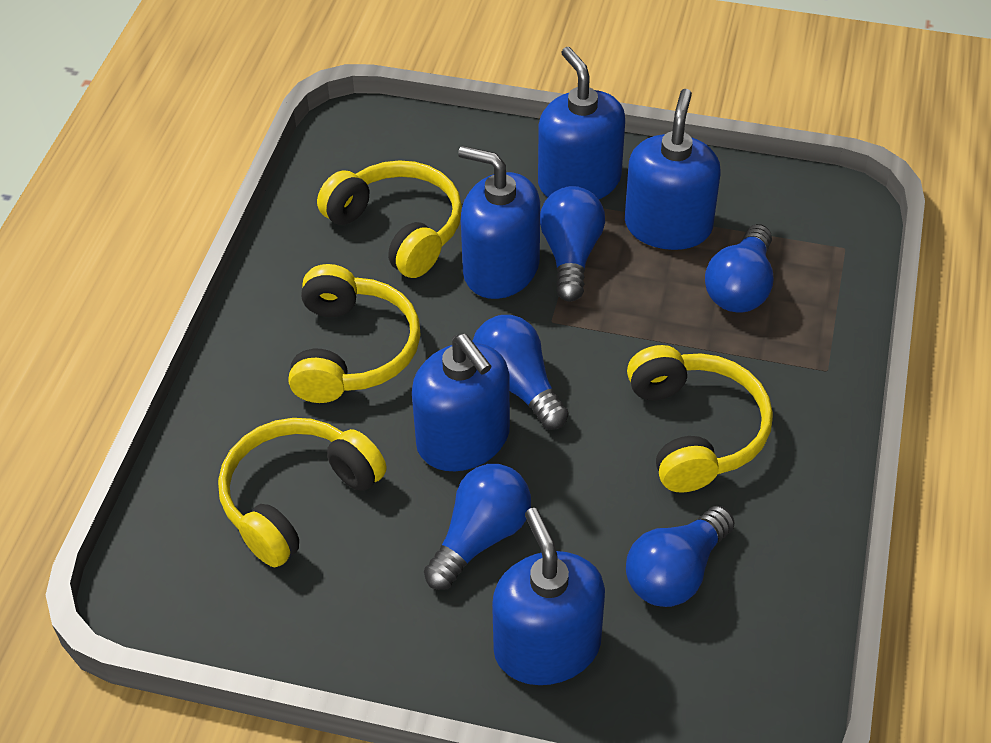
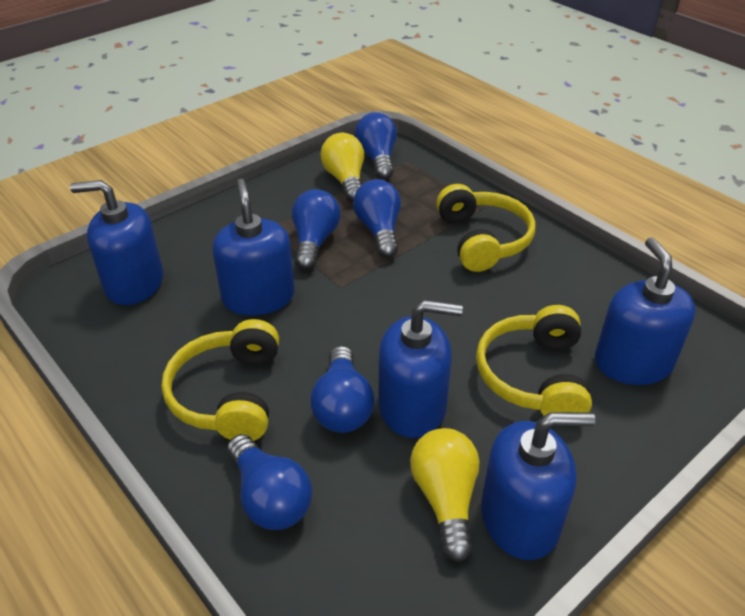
yellow headphones: 4 -> 3
yellow light bulb: 0 -> 2

